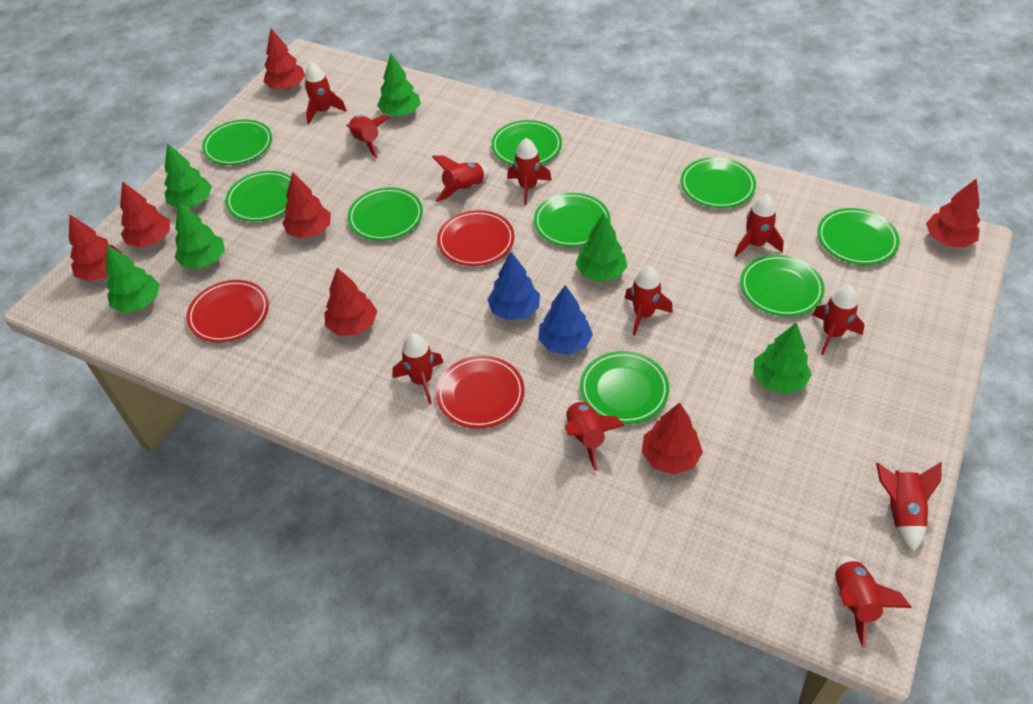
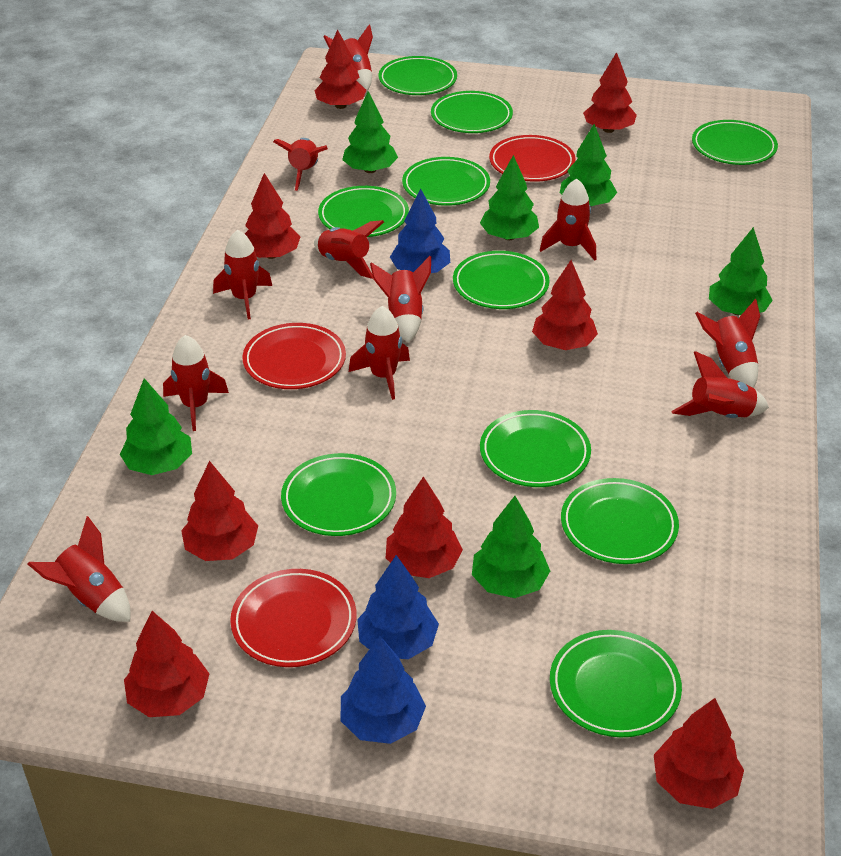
blue tree: 2 -> 3
green plate: 9 -> 10
red tree: 7 -> 8

